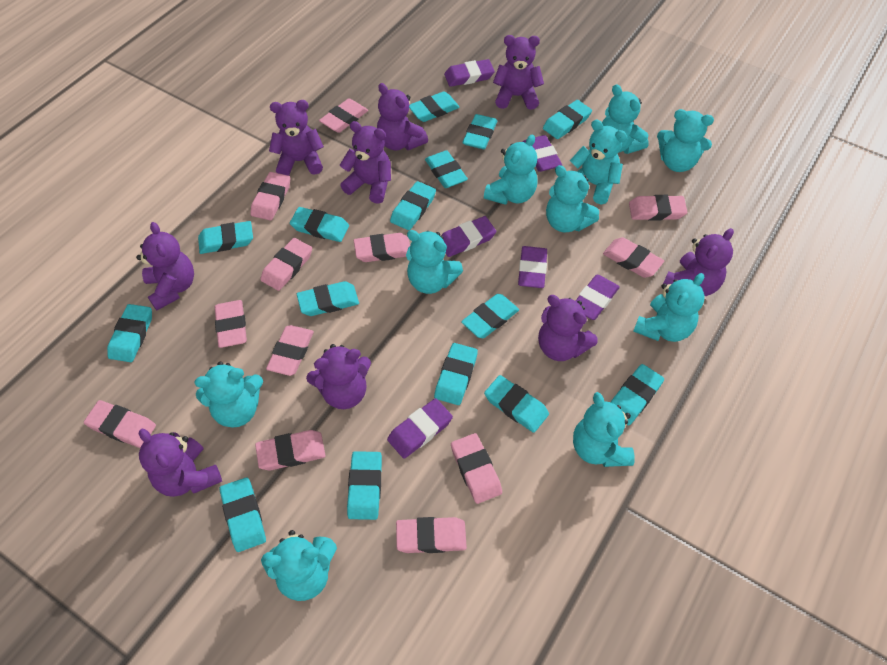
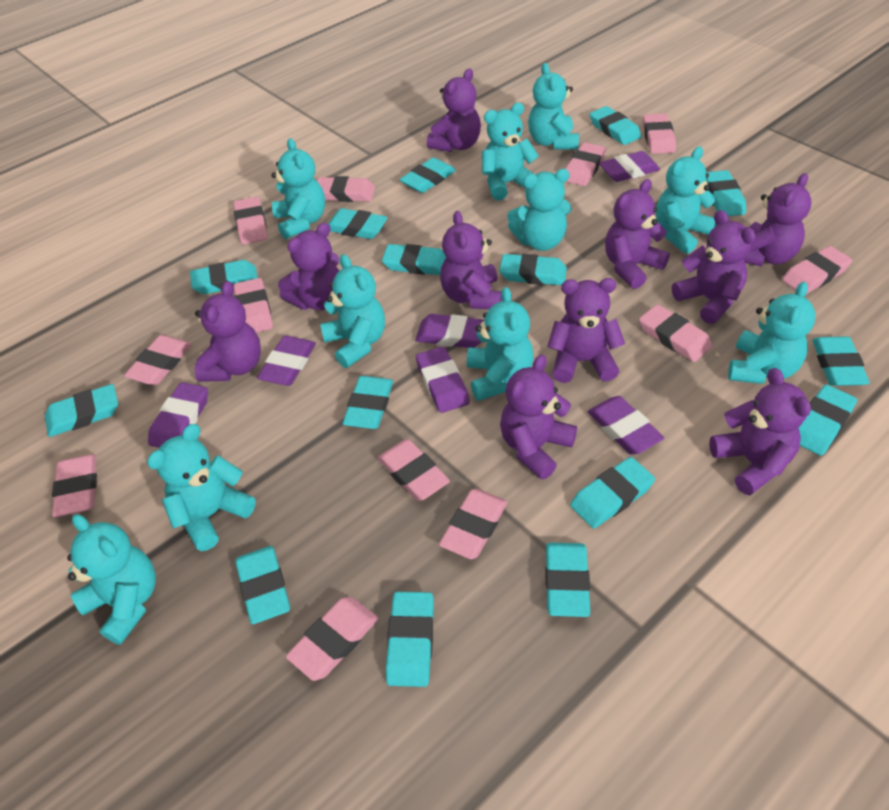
purple teddy bear: 9 -> 10

